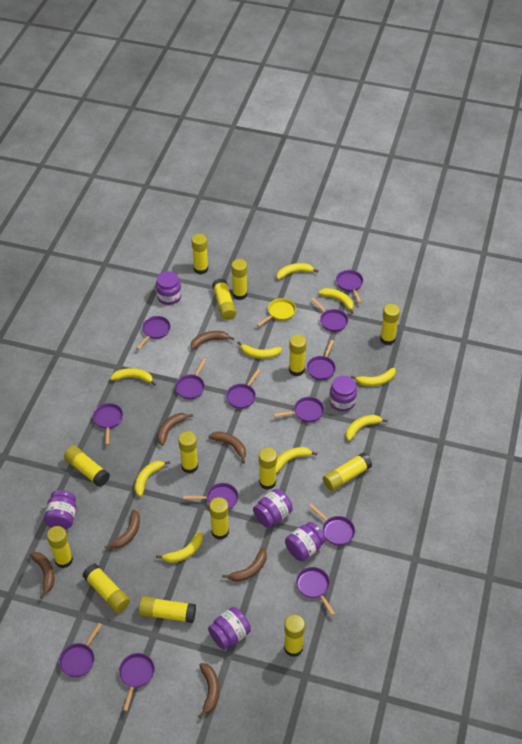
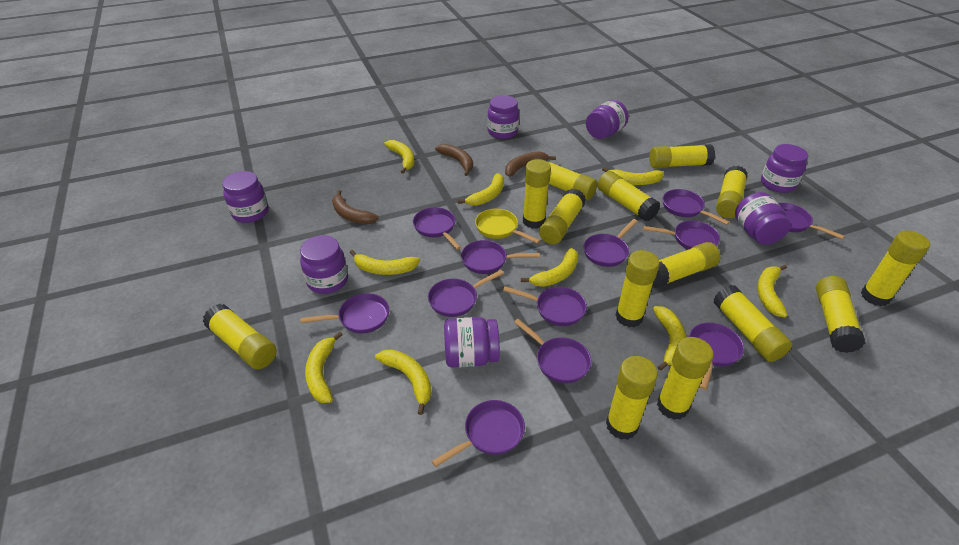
brown banana: 7 -> 3
purple jar: 6 -> 7
purple pan: 13 -> 12

